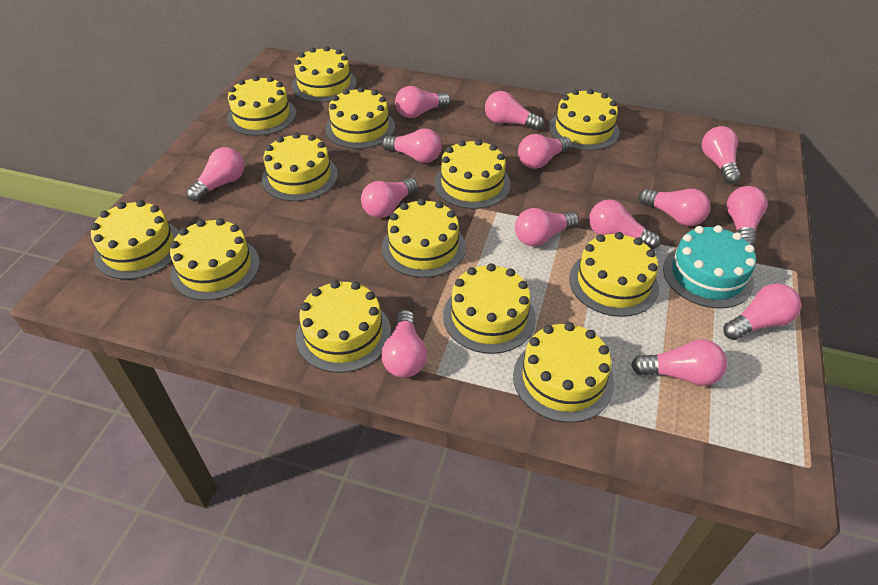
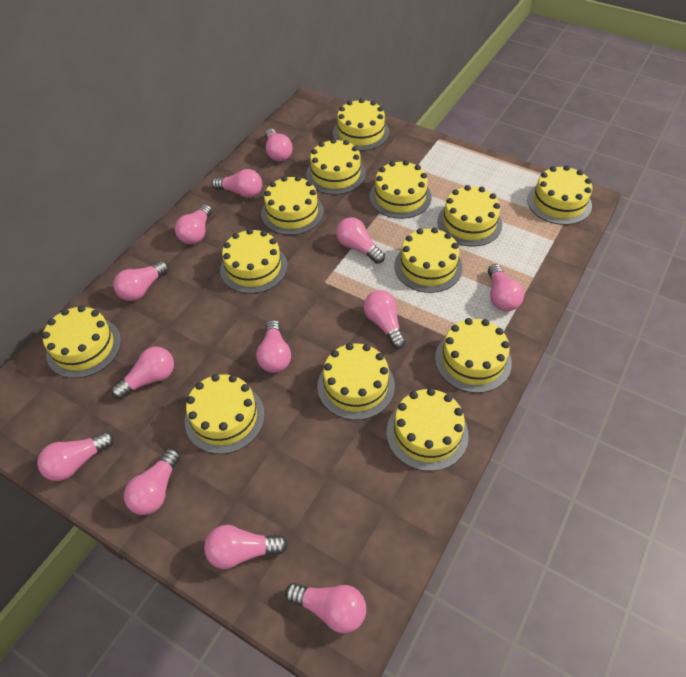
pink light bulb: 14 -> 13
turquoise cake: 1 -> 0

